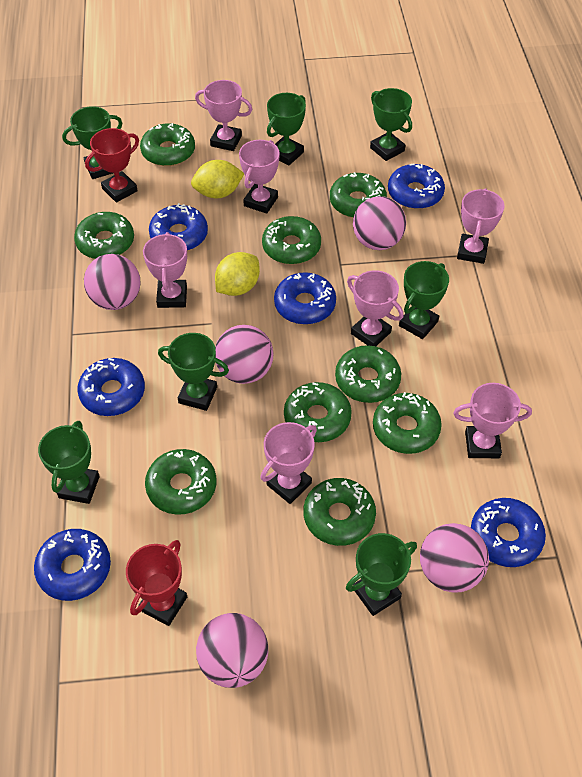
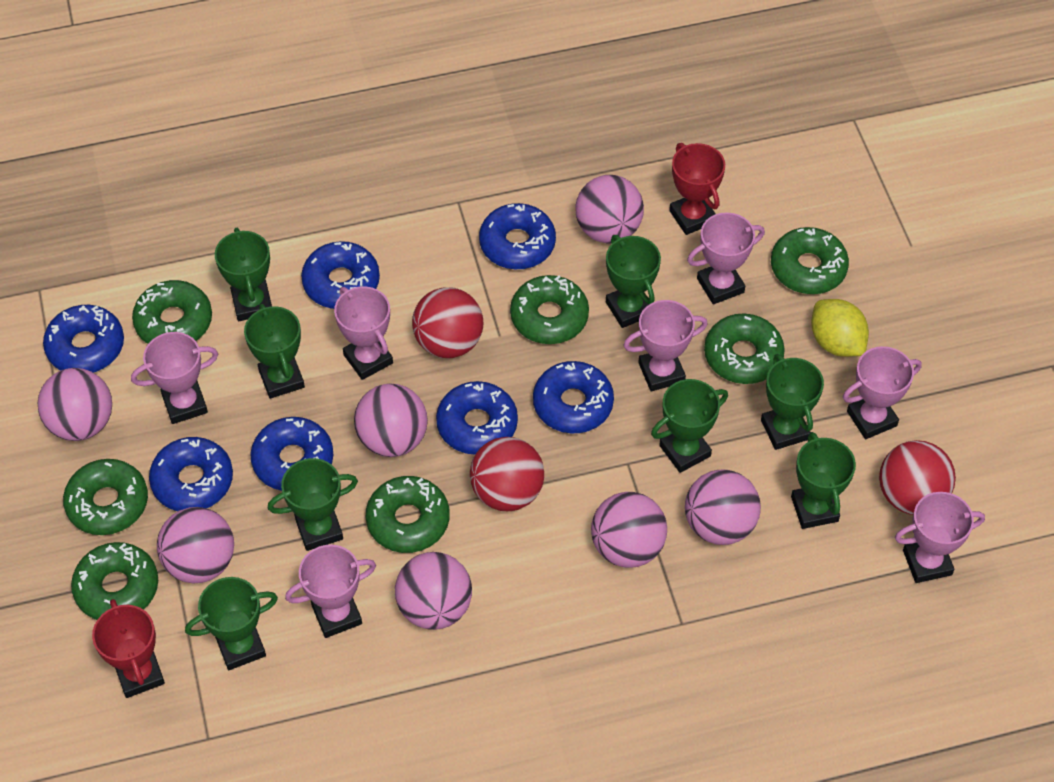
blue donut: 6 -> 7
green donut: 9 -> 7
green trophy: 7 -> 8
pink ball: 5 -> 7
red ball: 0 -> 3
yellow lemon: 2 -> 1

